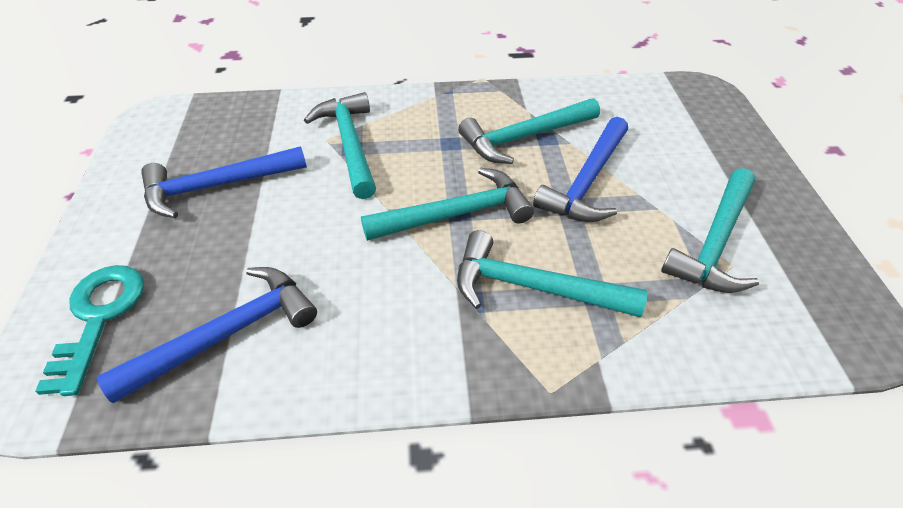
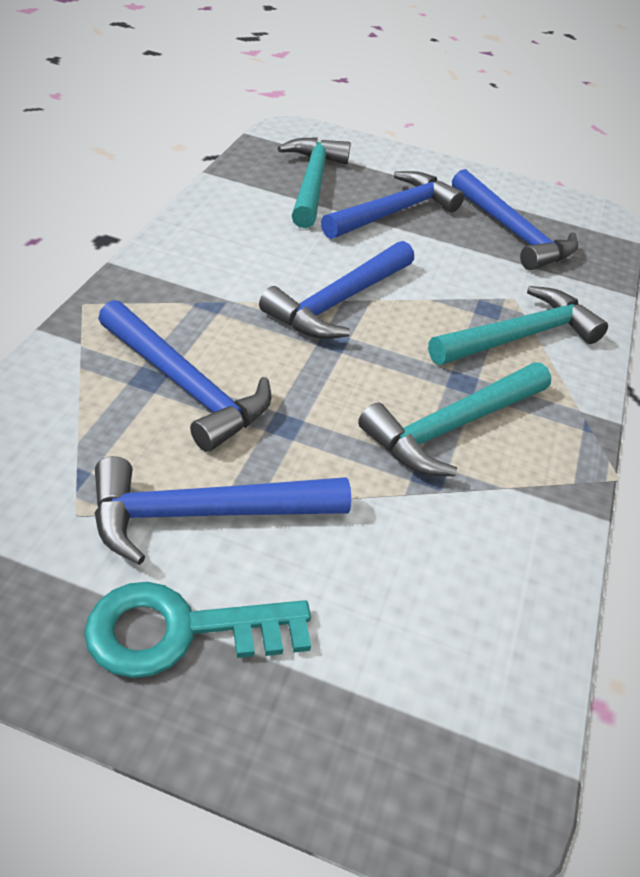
blue hammer: 3 -> 5
turquoise hammer: 5 -> 3

